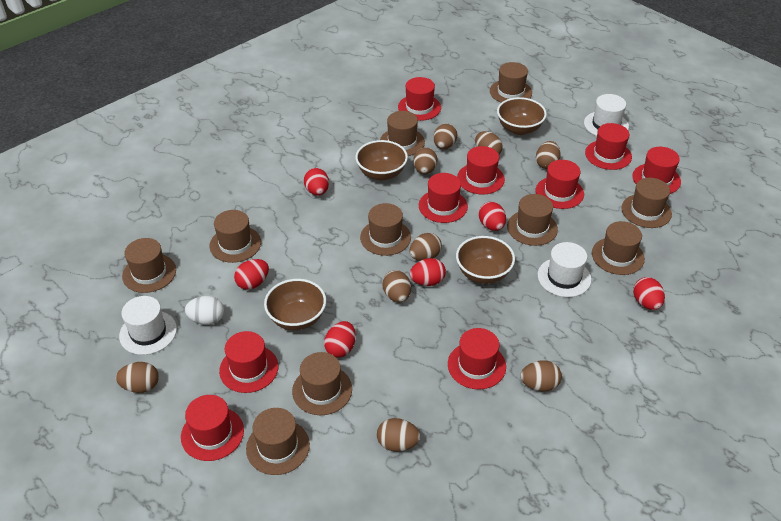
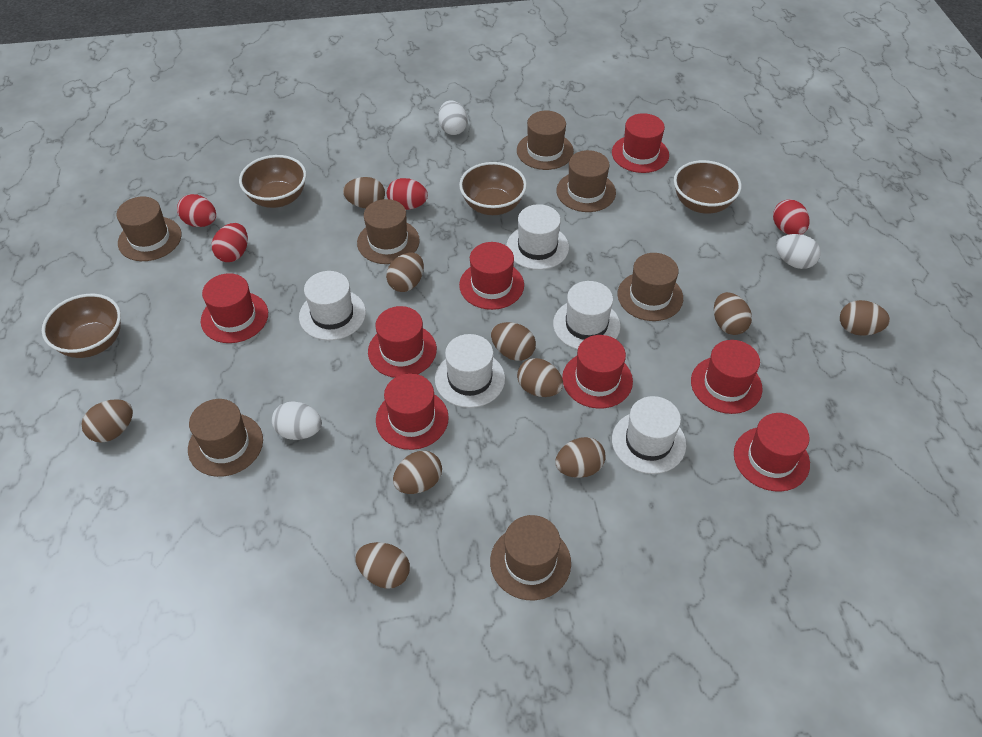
brown egg: 9 -> 10
brown hat: 10 -> 7
red egg: 6 -> 4
red hat: 9 -> 8
white egg: 1 -> 3
white hat: 3 -> 5

